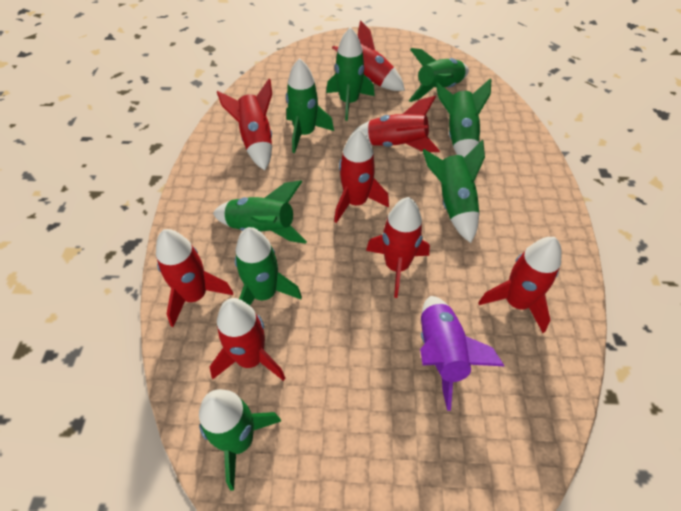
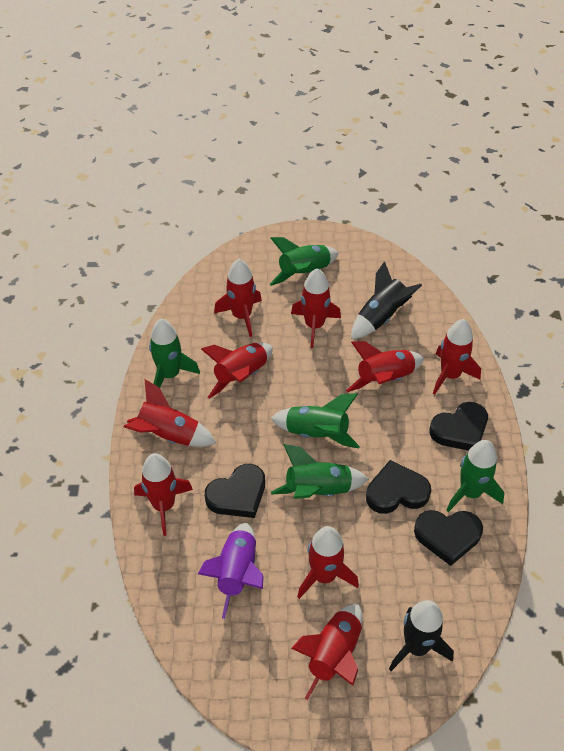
black heart: 0 -> 4
black rocket: 0 -> 2
green rocket: 8 -> 5
red rocket: 8 -> 9

